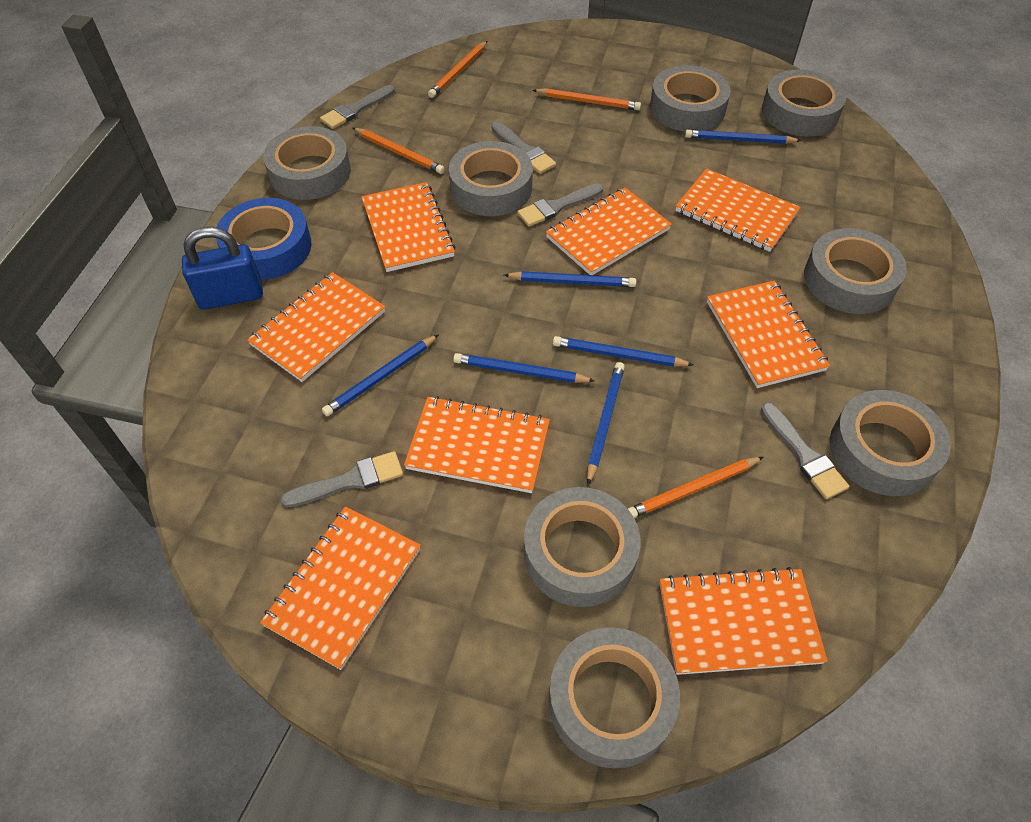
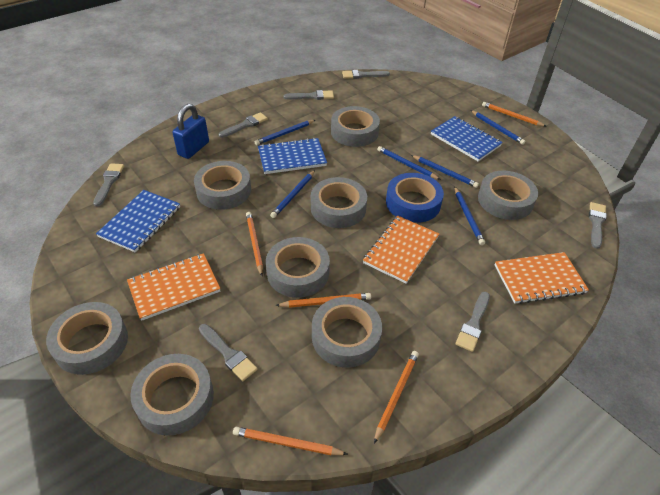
blue notebook: 0 -> 3
grey brush: 5 -> 7
orange notebook: 8 -> 3
orange pencil: 4 -> 5

